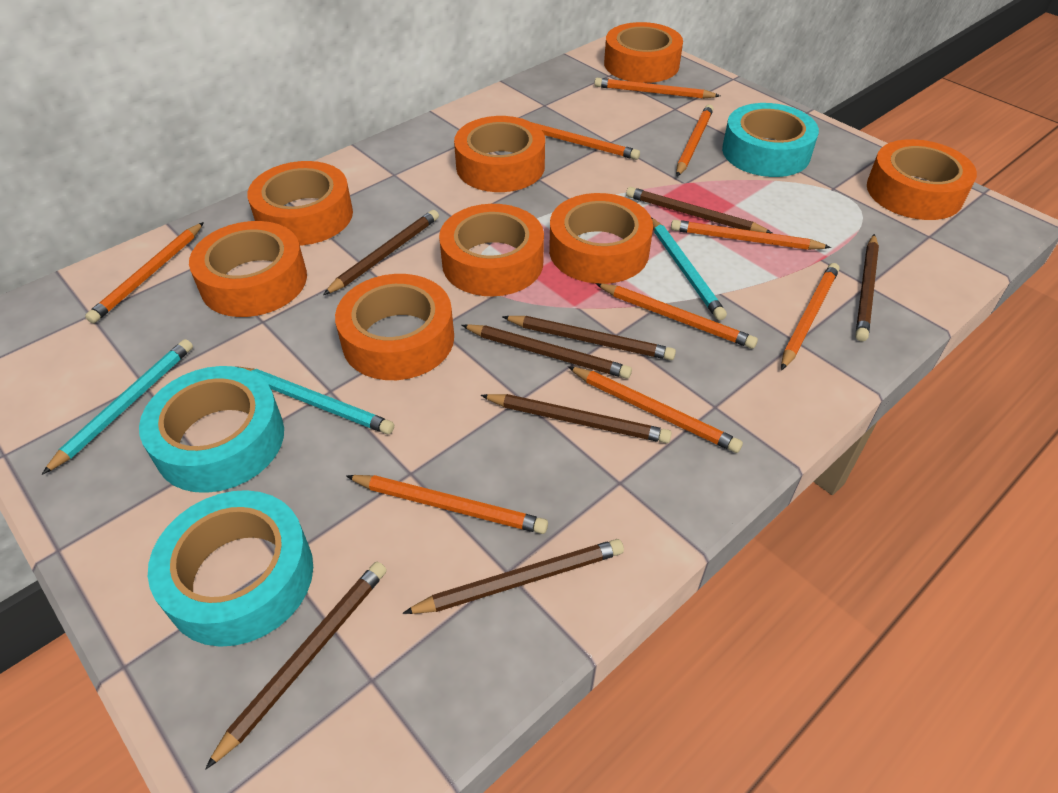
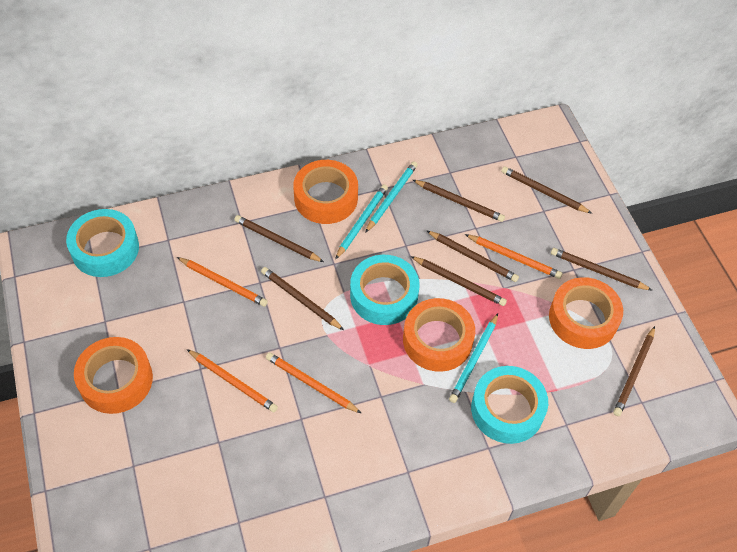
orange pencil: 9 -> 4
orange tape: 8 -> 4

